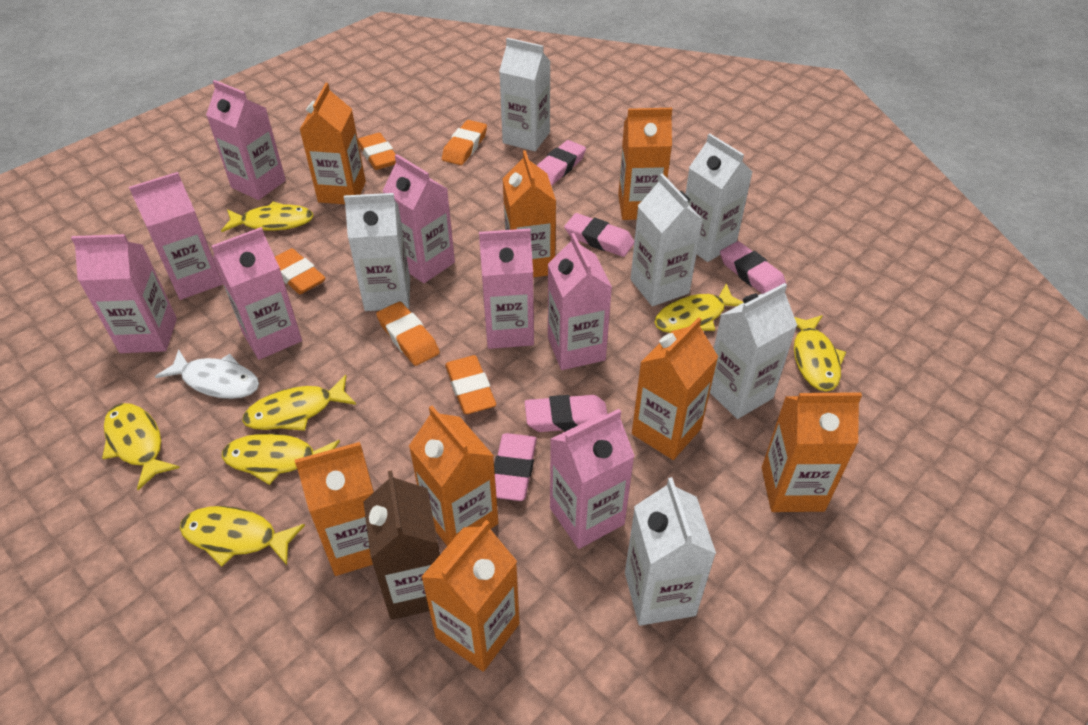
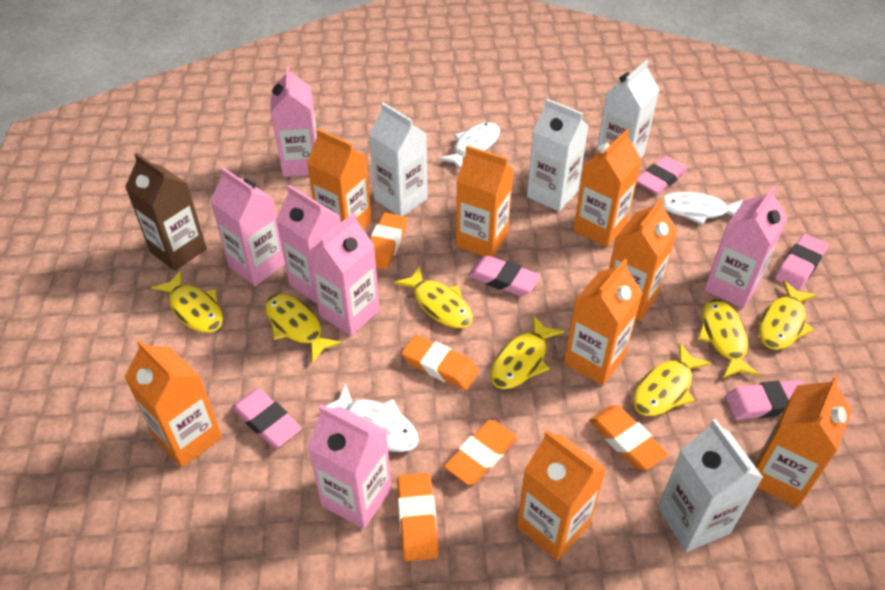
pink carton: 8 -> 6
white carton: 6 -> 4
white fish: 1 -> 3

